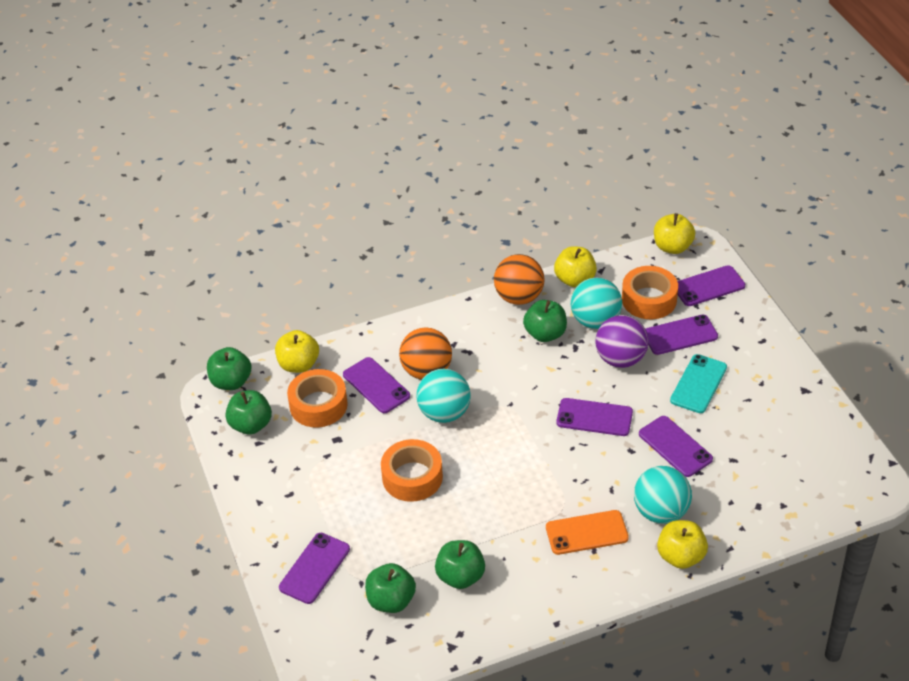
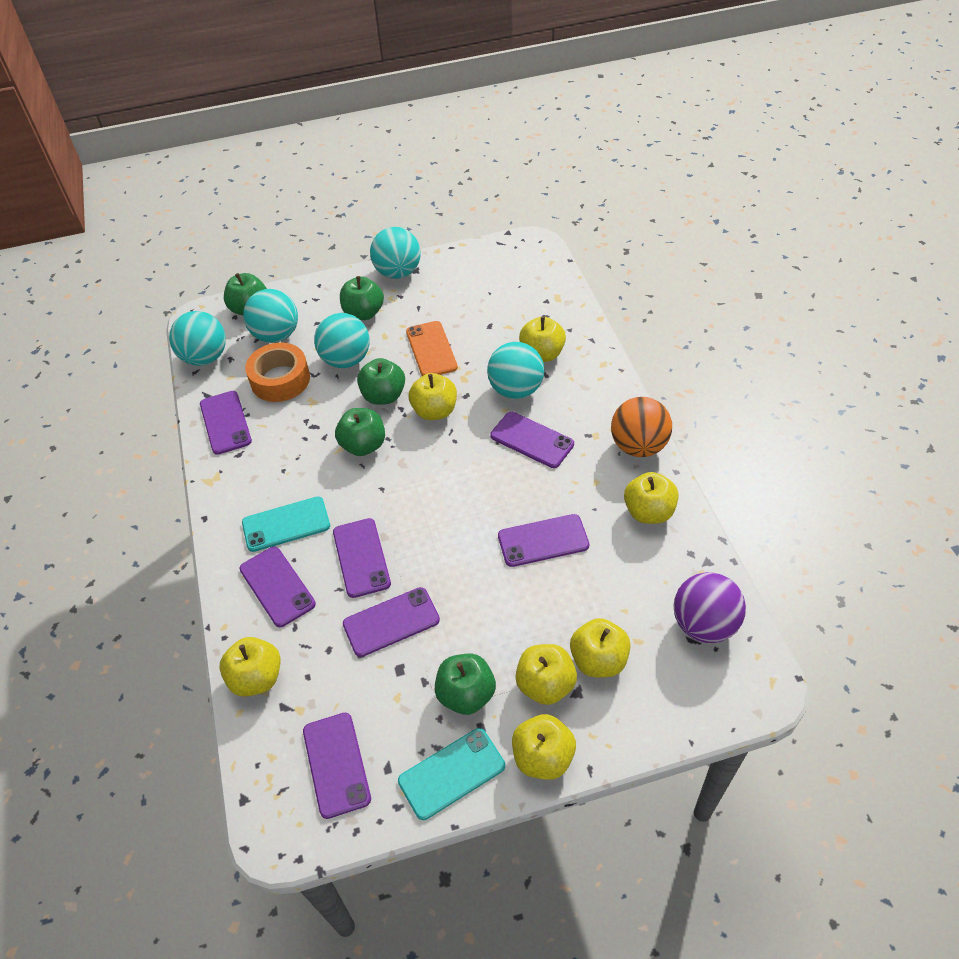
orange ball: 2 -> 1
orange tape: 3 -> 1
purple phone: 6 -> 7
turquoise ball: 3 -> 5
turquoise phone: 1 -> 2
yellow apple: 4 -> 7

